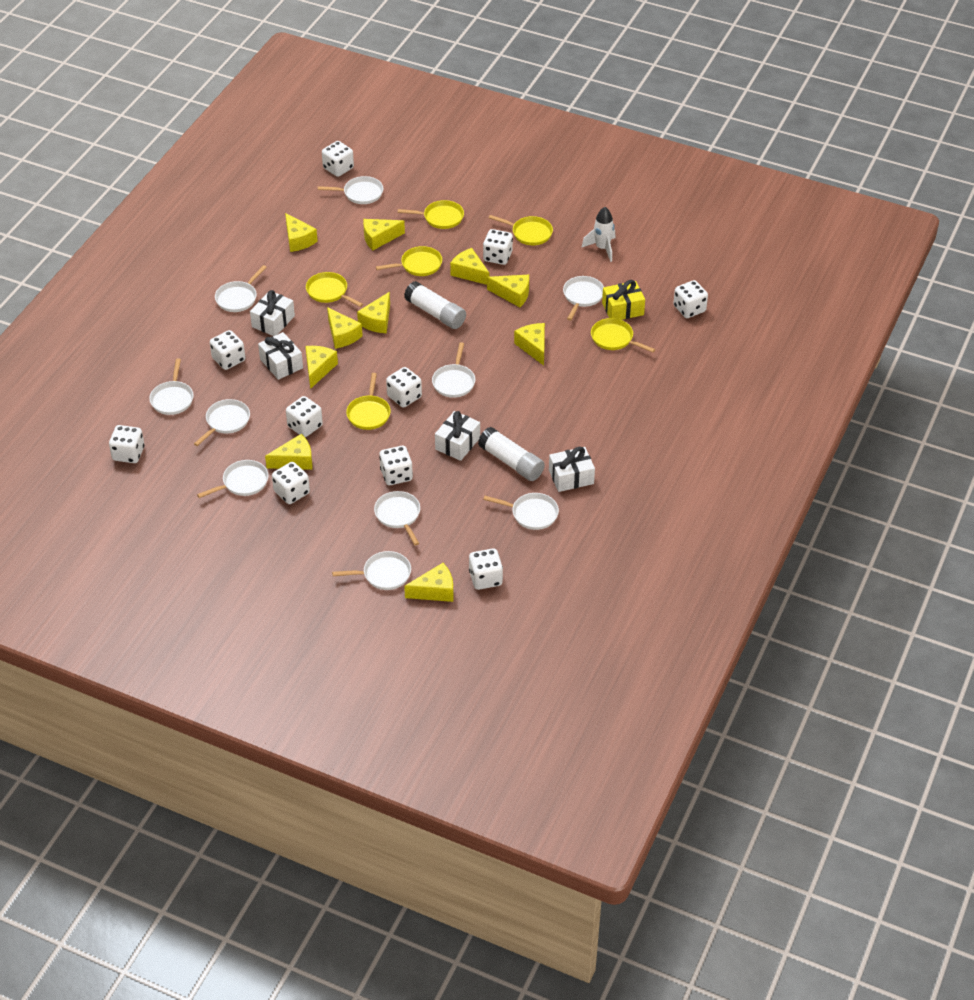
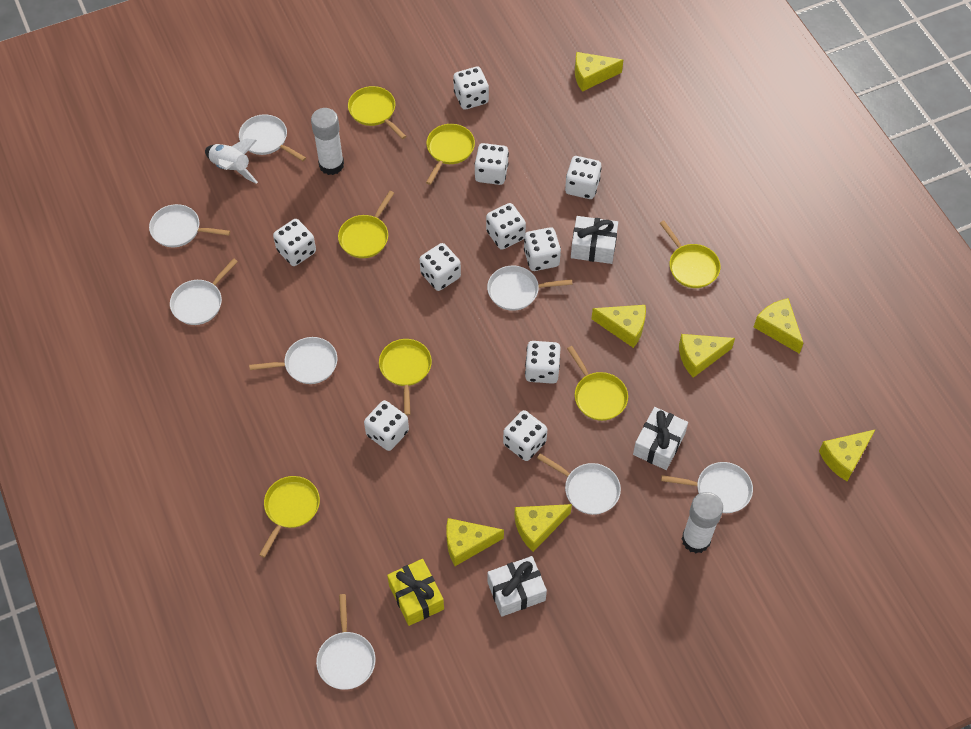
white gift: 4 -> 3
white pan: 10 -> 8
yellow cheese: 10 -> 7
yellow pan: 6 -> 7

